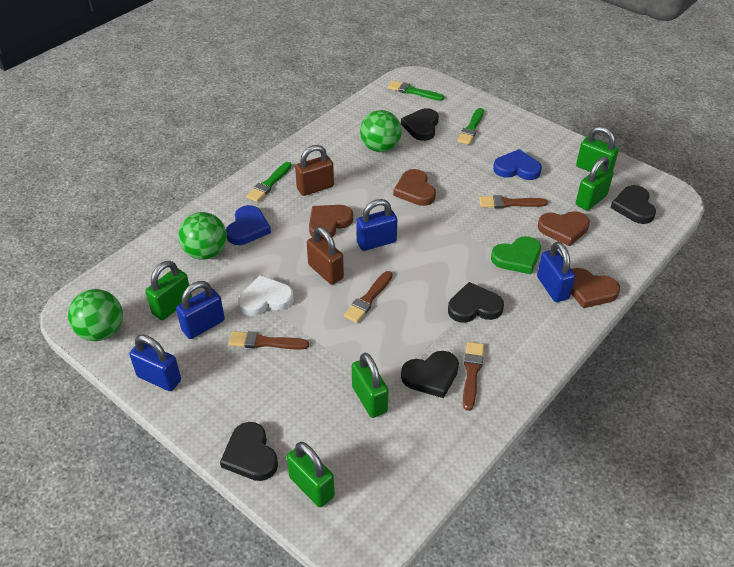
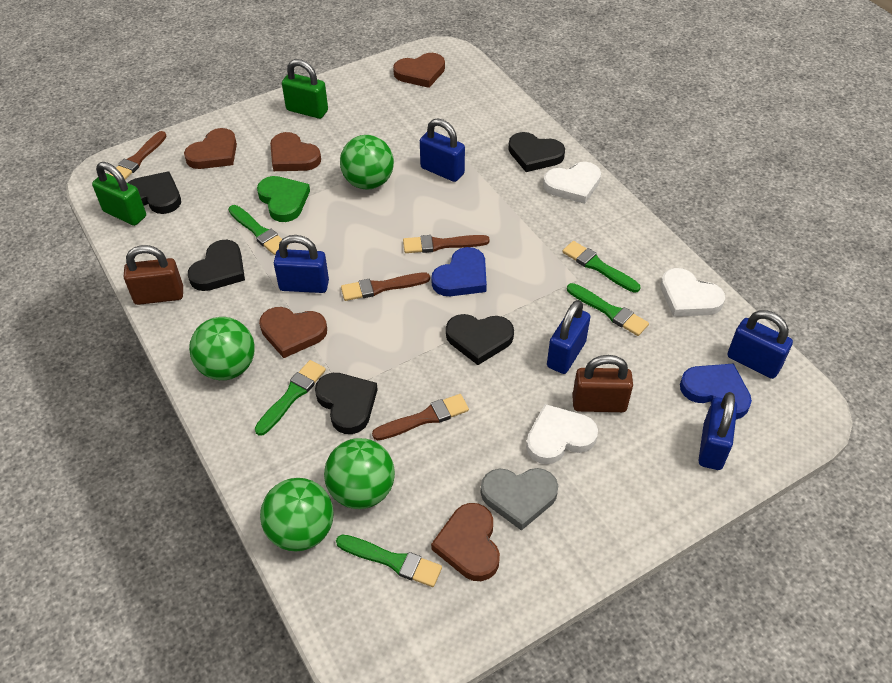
blue padlock: 4 -> 5
brown heart: 4 -> 5
green ball: 3 -> 4
green brush: 3 -> 5
green padlock: 5 -> 2
grey heart: 0 -> 1
white heart: 1 -> 3

